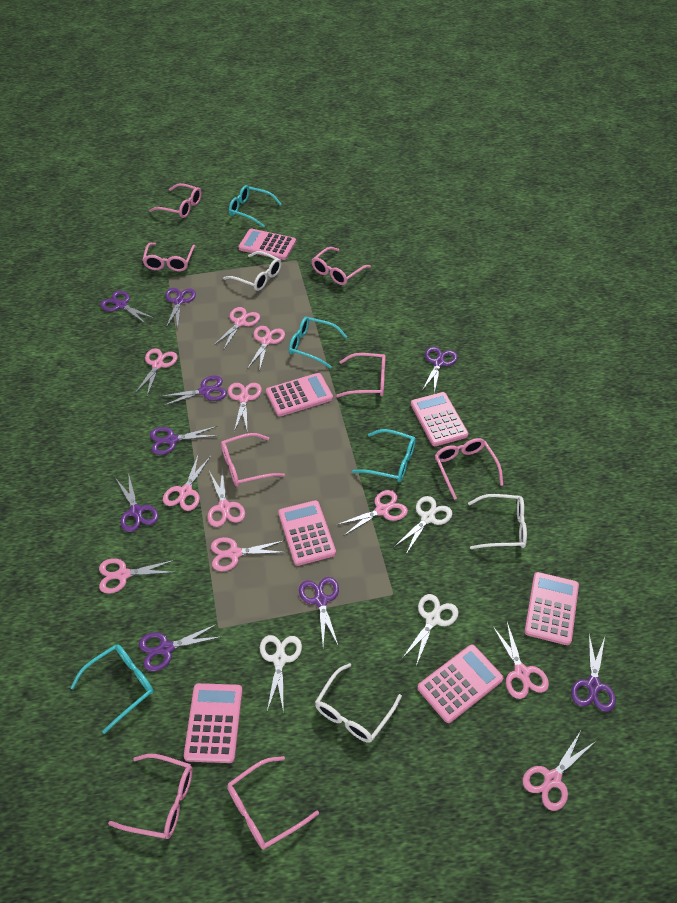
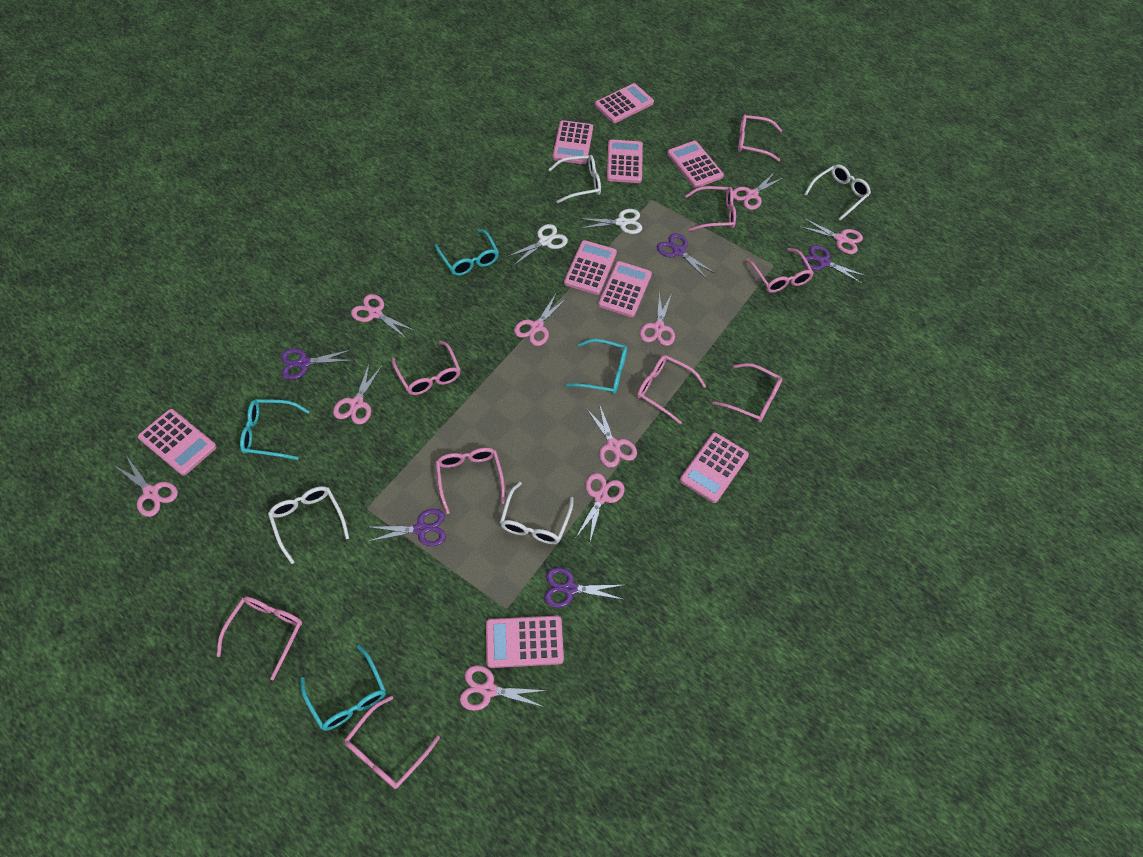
pink calculator: 7 -> 9
pink glasses: 8 -> 9
pink scissors: 11 -> 10
purple scissors: 9 -> 5
white glasses: 3 -> 4
white scissors: 3 -> 2

